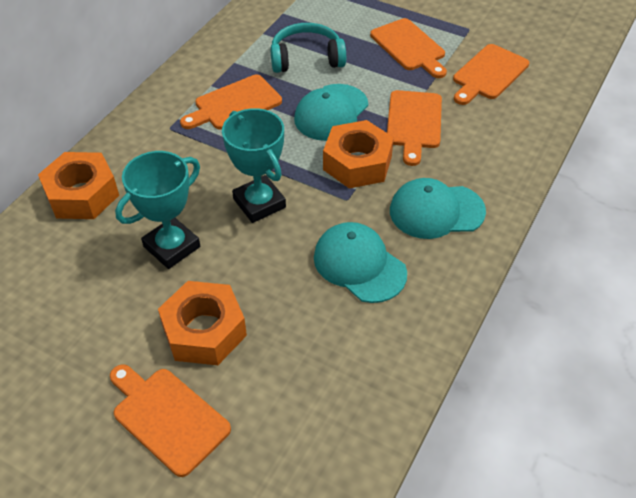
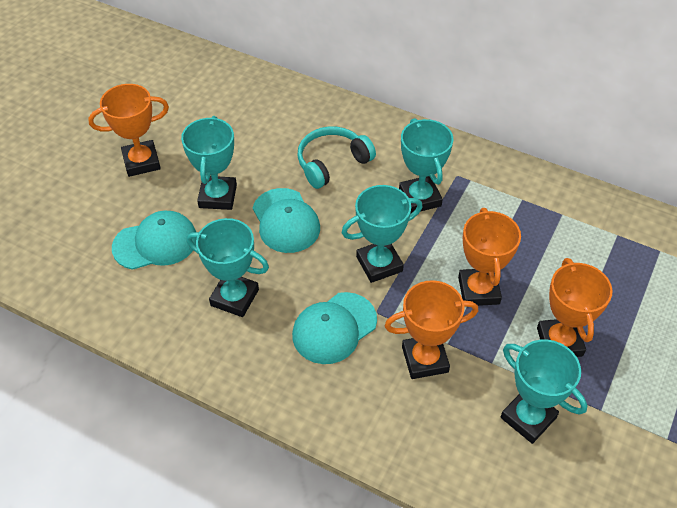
orange cutting board: 5 -> 0
orange nut: 3 -> 0
orange trophy: 0 -> 4
turquoise trophy: 2 -> 5

